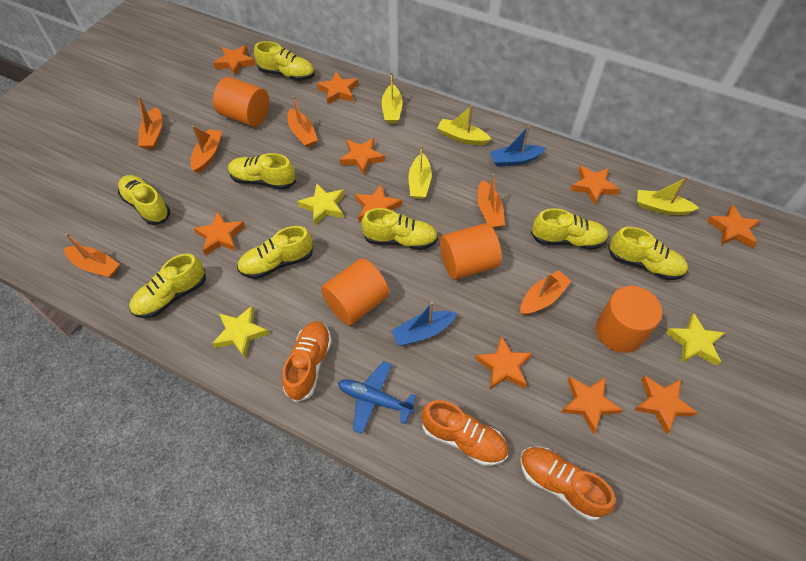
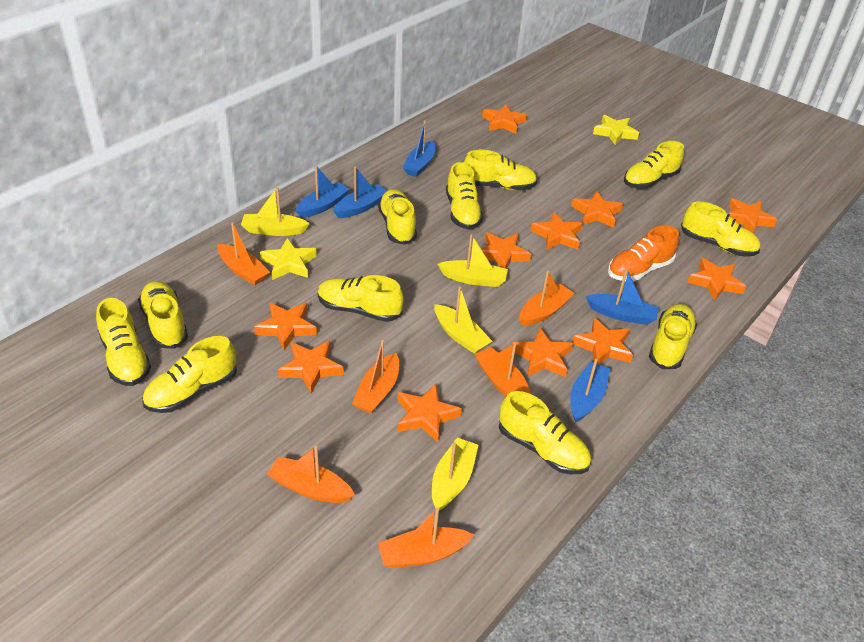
blue boat: 2 -> 5
blue plane: 1 -> 0
orange cylinder: 4 -> 0
orange shoe: 3 -> 1
orange star: 10 -> 11
yellow shoe: 8 -> 11
yellow star: 3 -> 2

